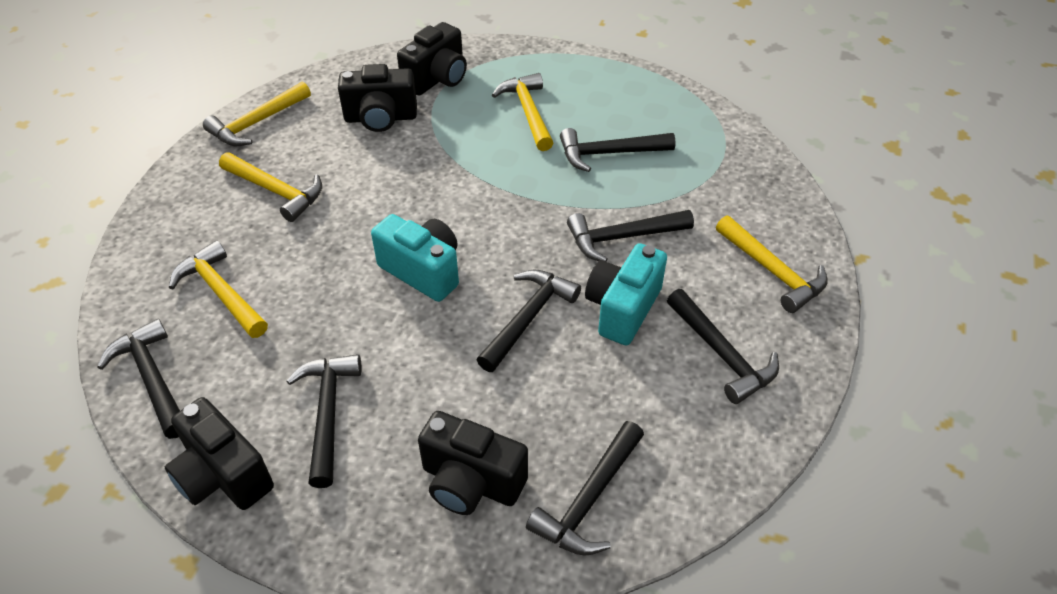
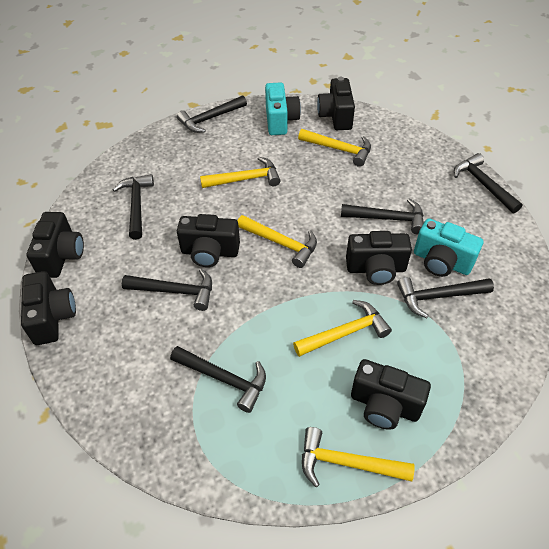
black camera: 4 -> 6

